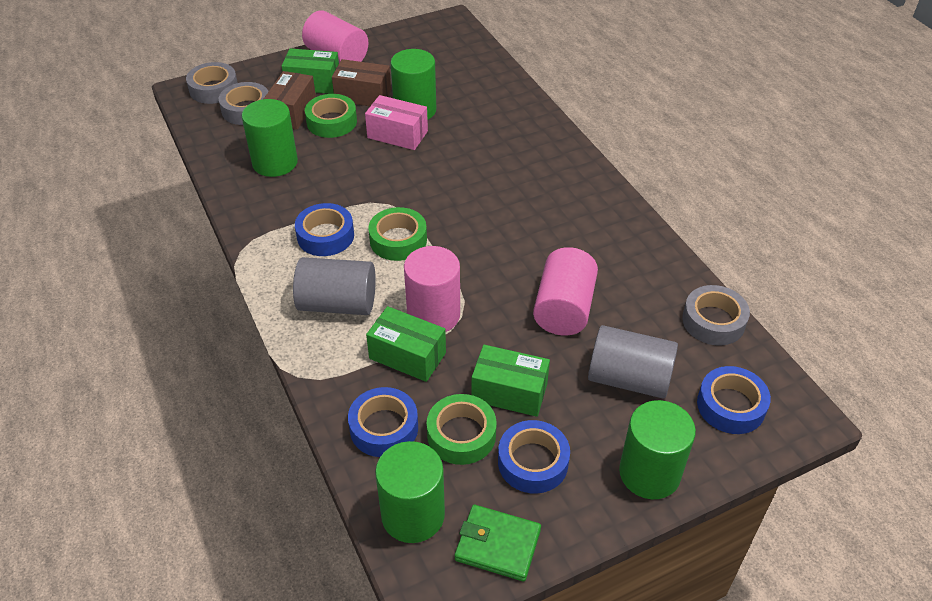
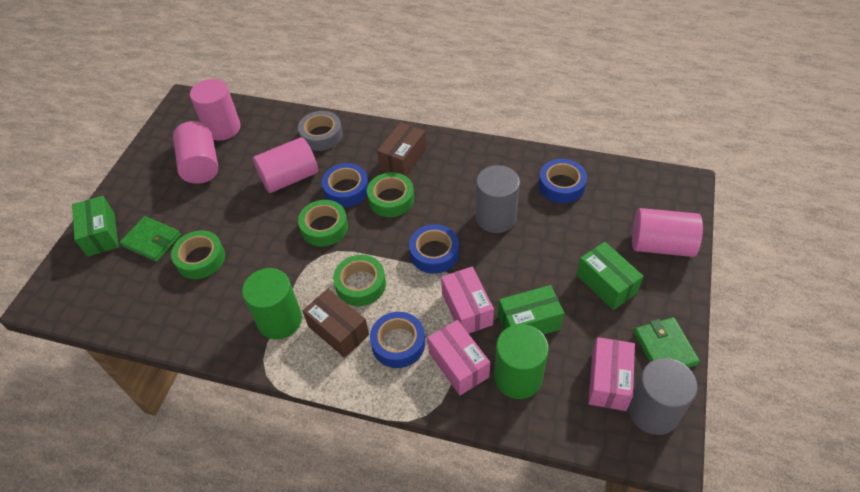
green cylinder: 4 -> 2
green tape: 3 -> 4
green wallet: 1 -> 2
grey tape: 3 -> 1
pink box: 1 -> 3
pink cylinder: 3 -> 4

